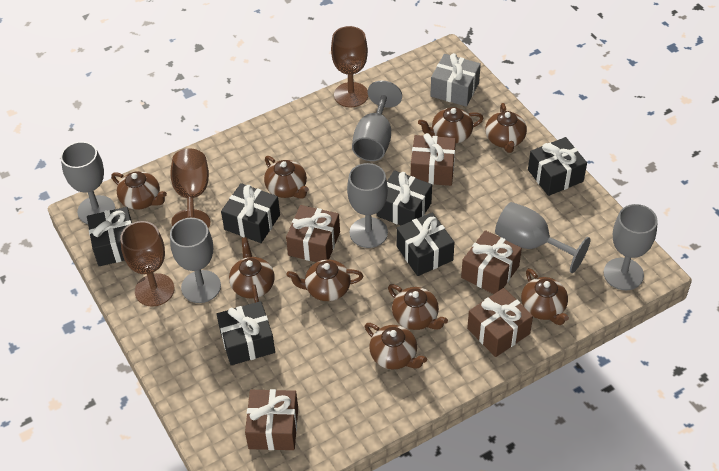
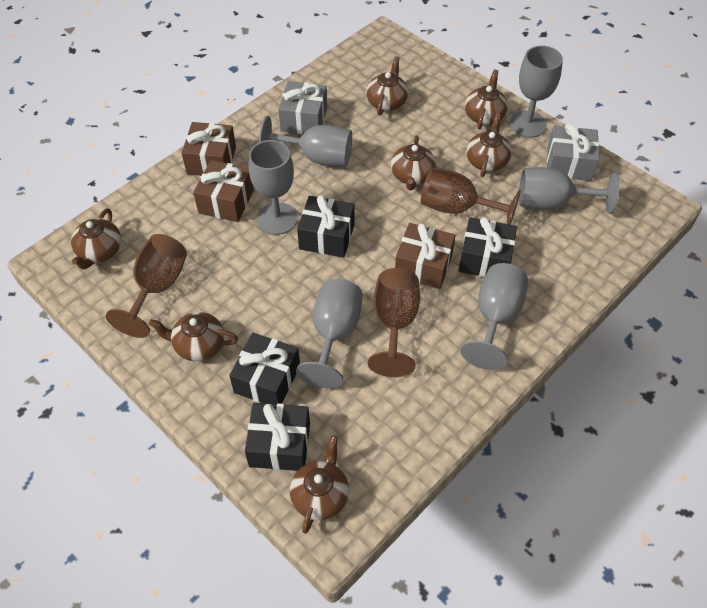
black gift: 6 -> 4
brown gift: 5 -> 3
brown teapot: 9 -> 7
grey gift: 1 -> 2

